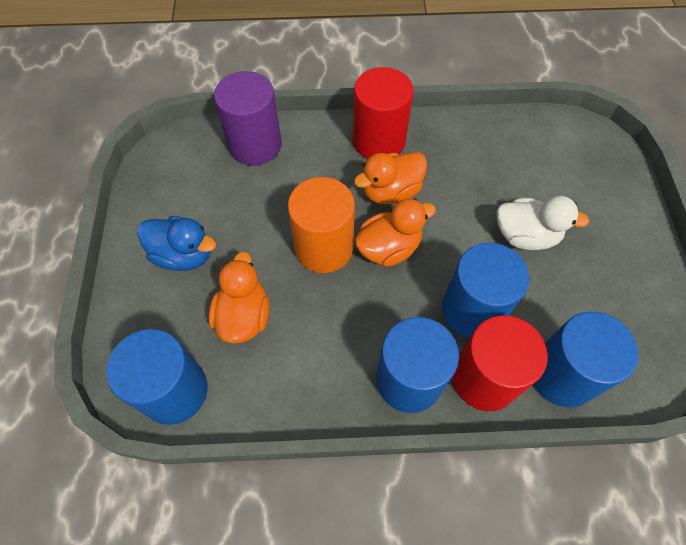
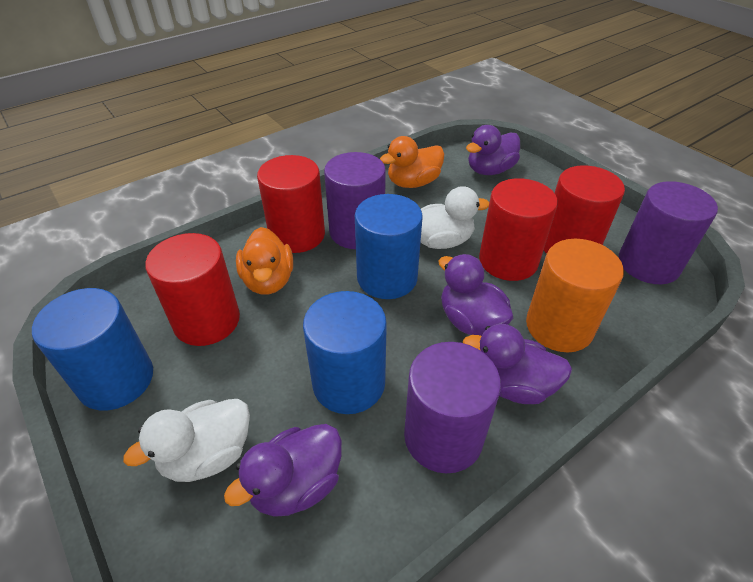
blue cylinder: 4 -> 3
blue duck: 1 -> 0
orange duck: 3 -> 2
purple cylinder: 1 -> 3
purple duck: 0 -> 4
red cylinder: 2 -> 4
white duck: 1 -> 2

